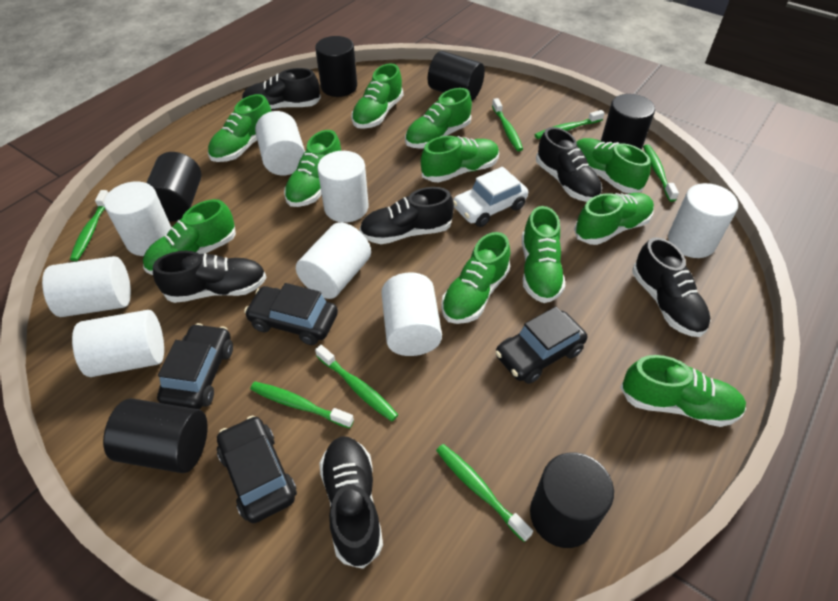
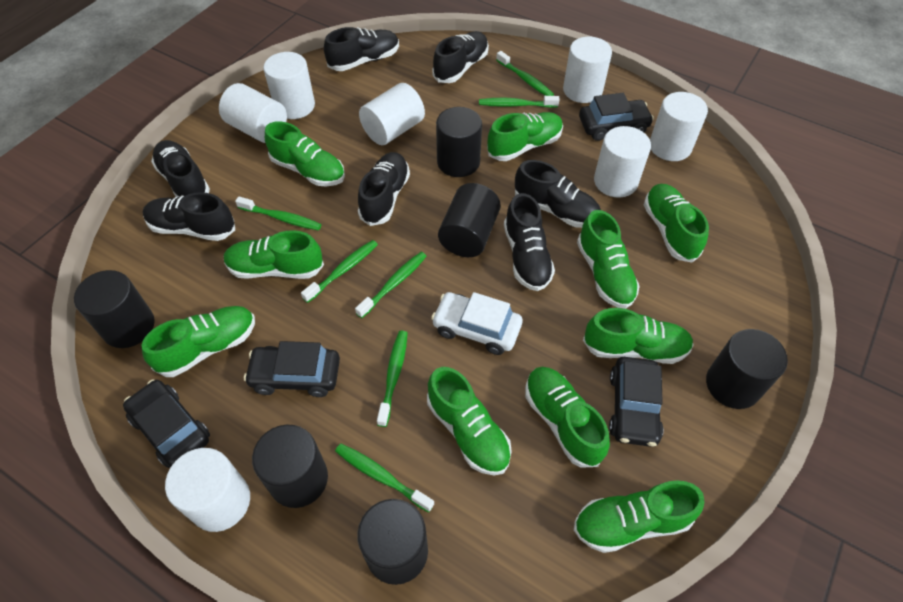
black shoe: 6 -> 7
green shoe: 11 -> 10
white cylinder: 8 -> 7

